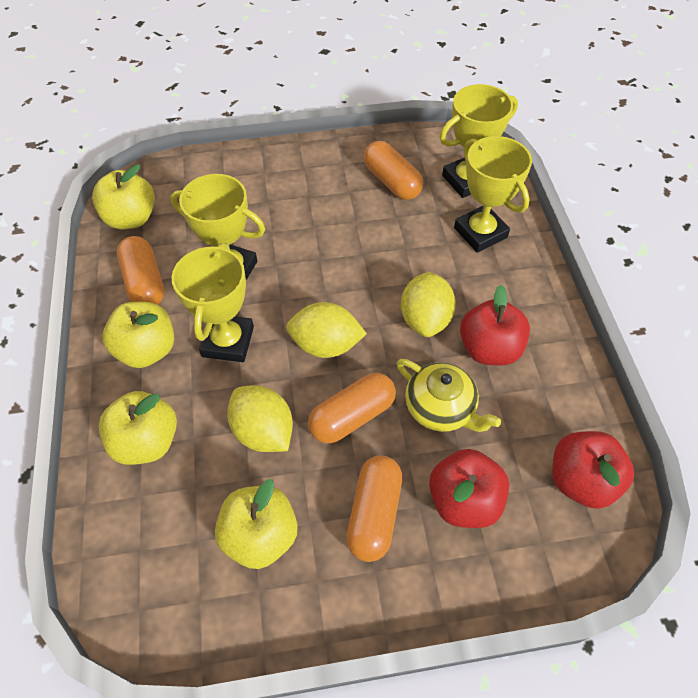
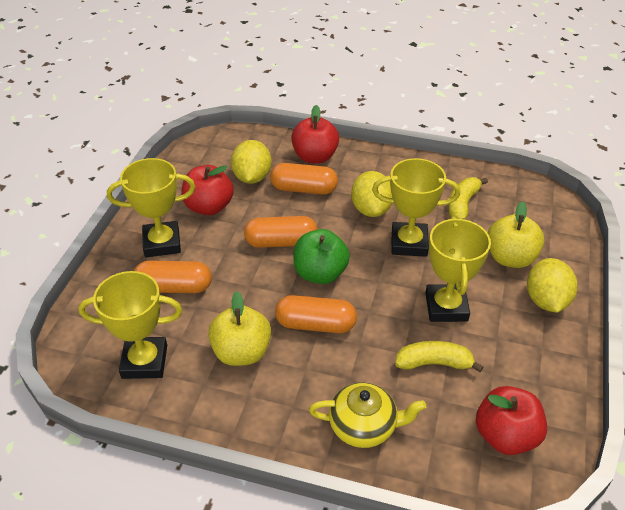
green apple: 0 -> 1
yellow apple: 4 -> 2
yellow banana: 0 -> 2

